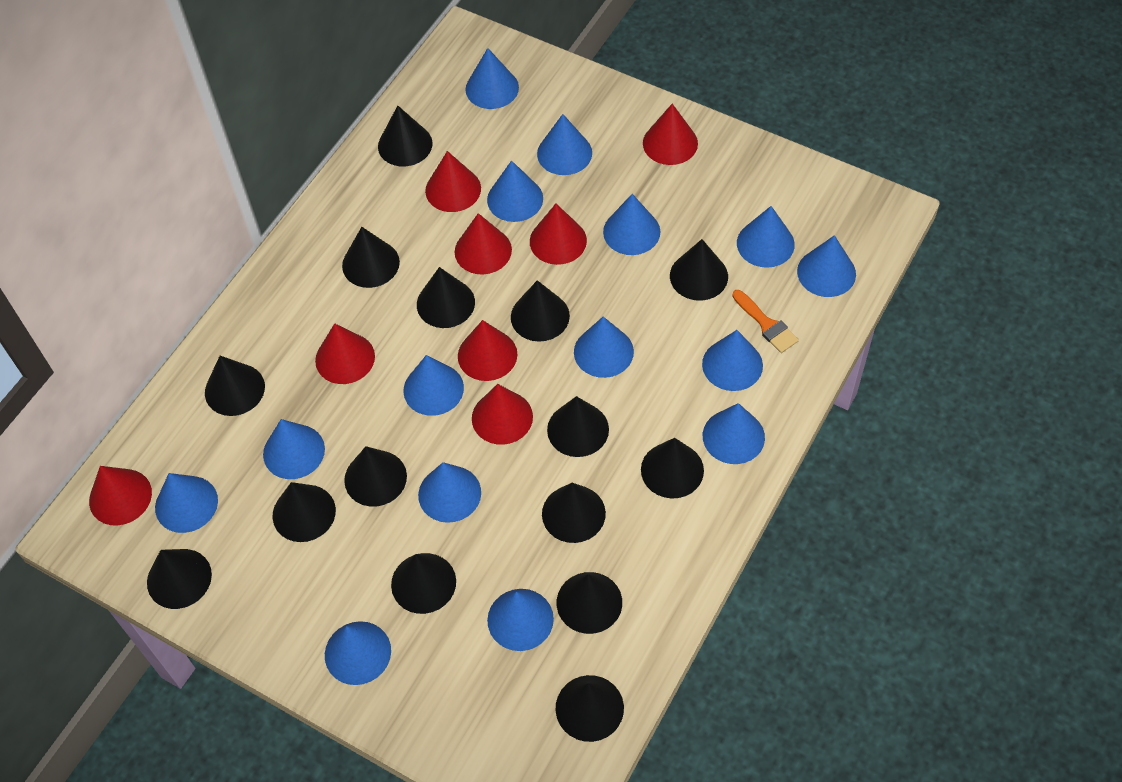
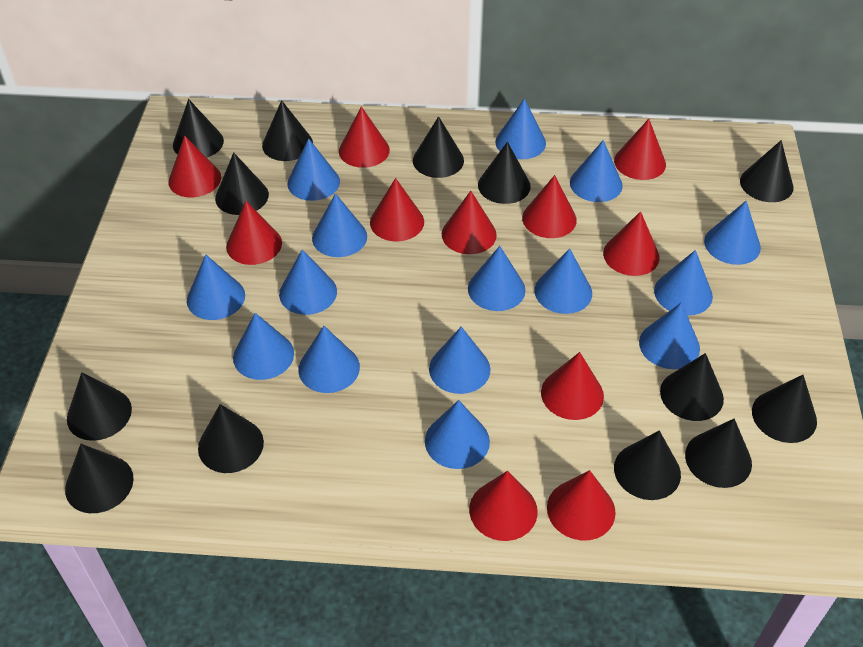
black cone: 15 -> 13
orange brush: 1 -> 0
red cone: 8 -> 11

